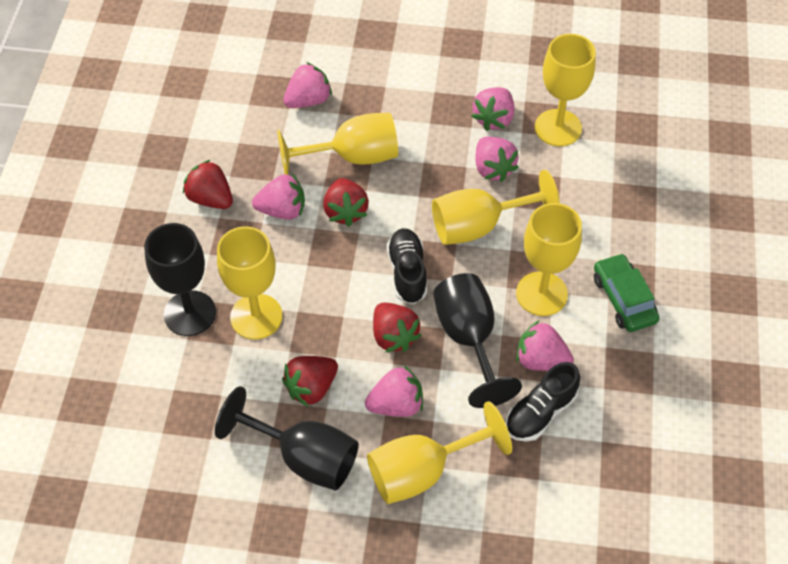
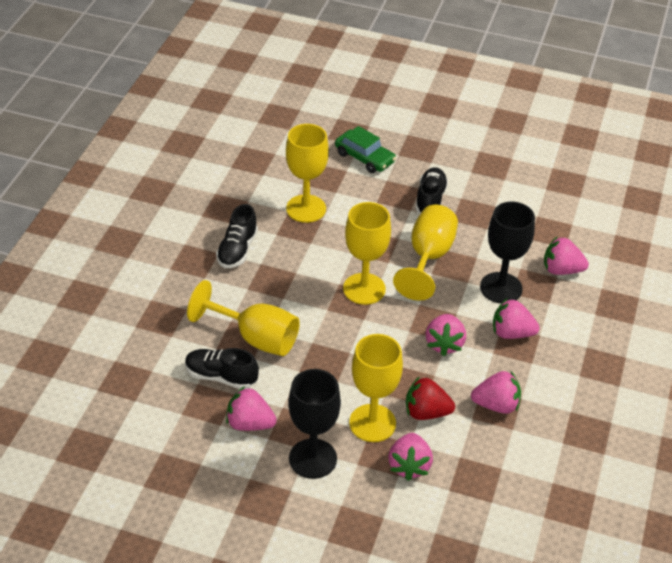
black goblet: 3 -> 2
black shoe: 2 -> 3
red strawberry: 4 -> 1
yellow goblet: 6 -> 5

